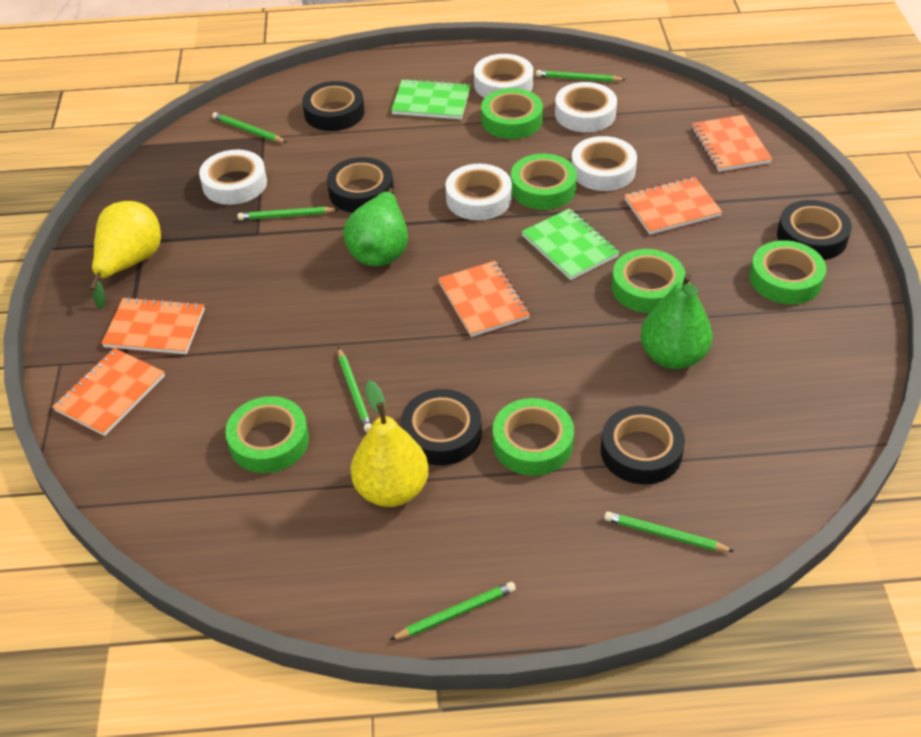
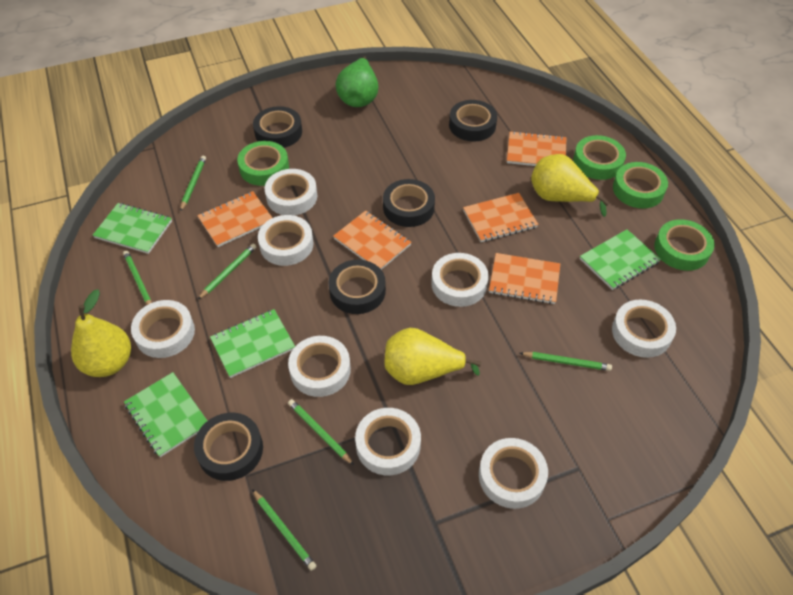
green notebook: 2 -> 4
green pear: 2 -> 1
green tape: 6 -> 4
white tape: 5 -> 8
yellow pear: 2 -> 3

